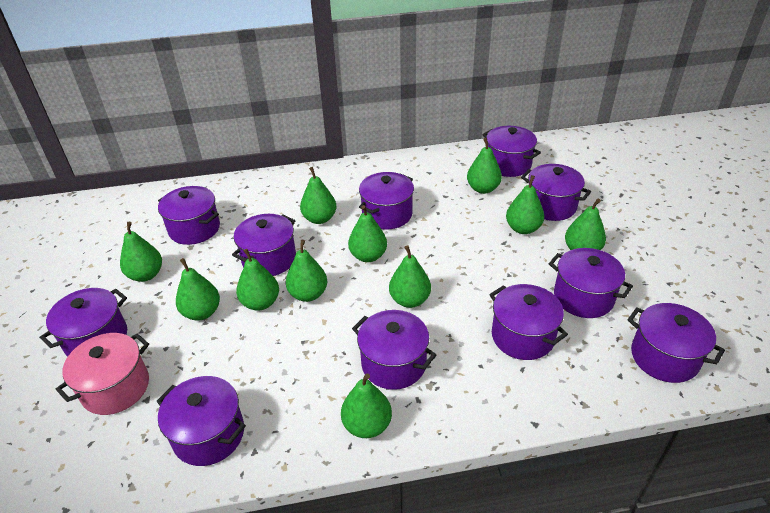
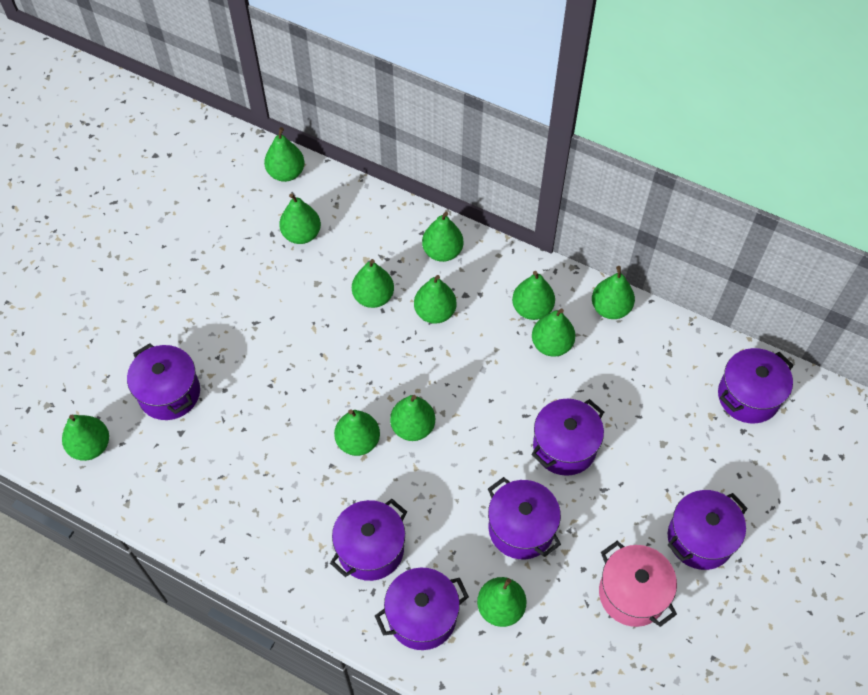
green pear: 11 -> 12
purple pot: 11 -> 7

